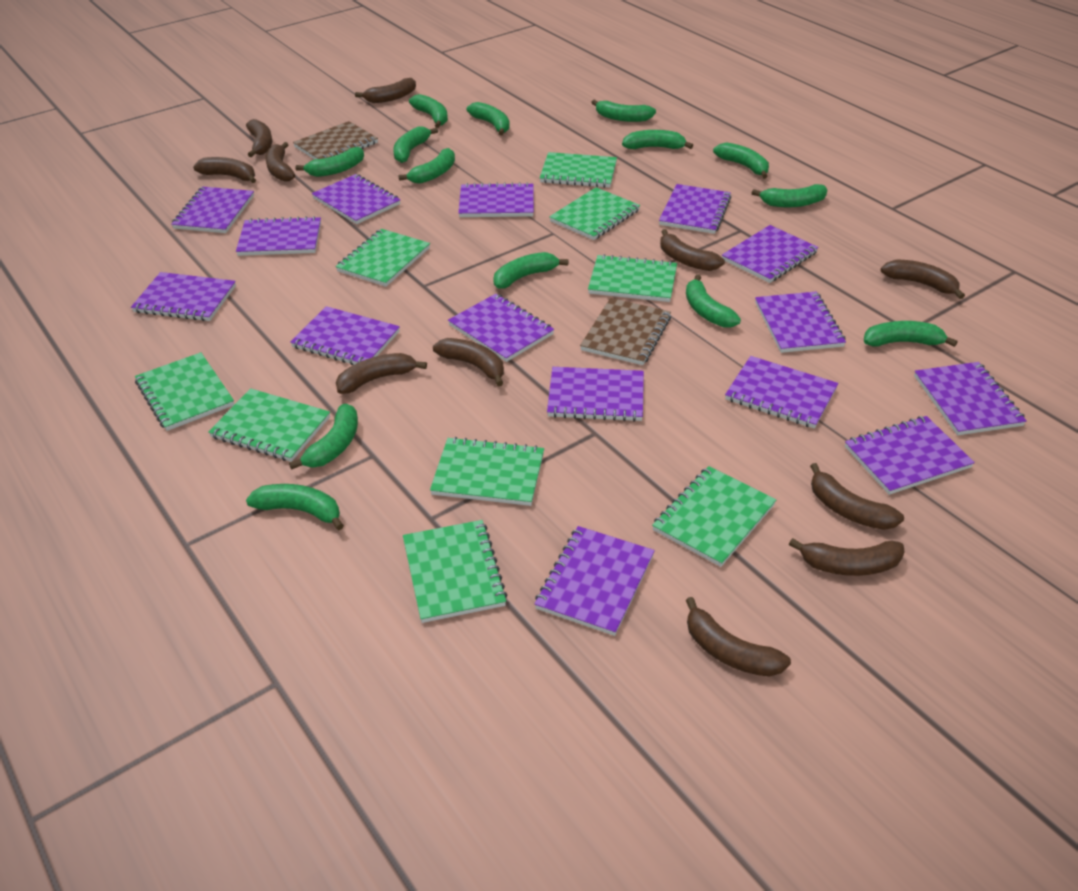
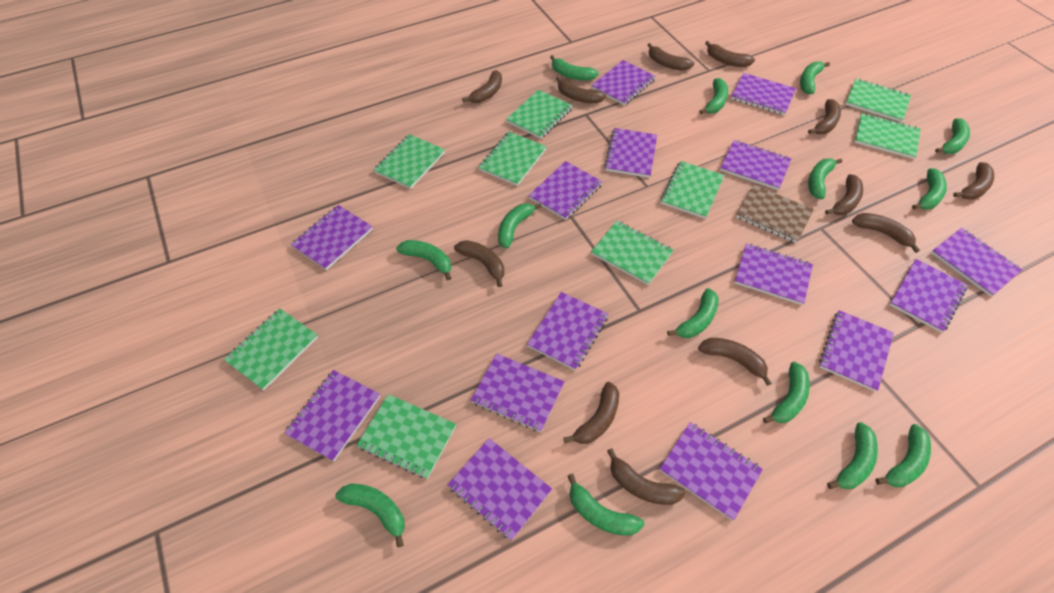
brown banana: 11 -> 12
brown notebook: 2 -> 1

